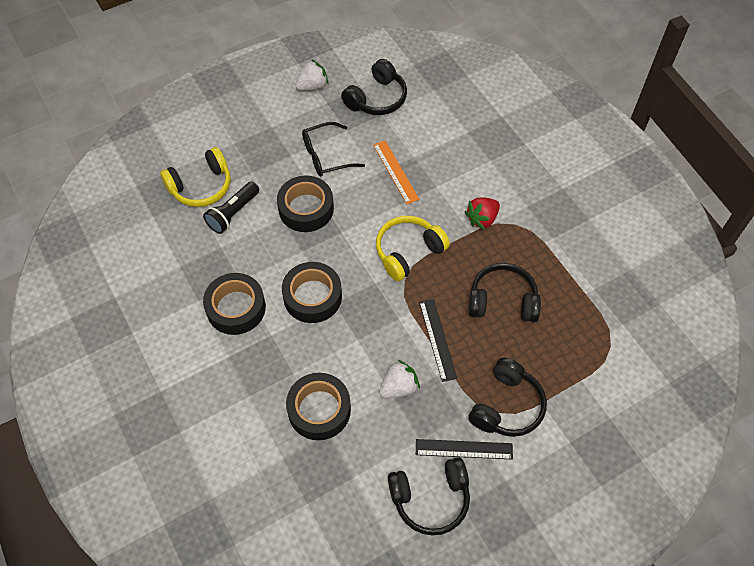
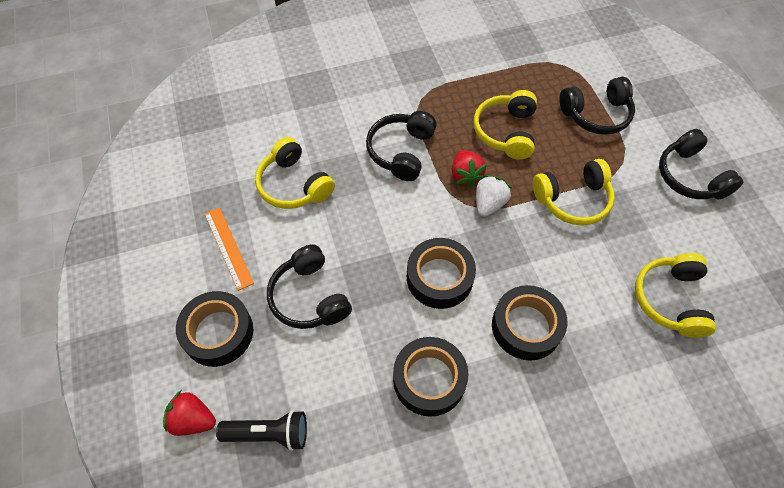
black glasses: 1 -> 0
black ruler: 2 -> 0
red strawberry: 1 -> 2
white strawberry: 2 -> 1
yellow headphones: 2 -> 4

